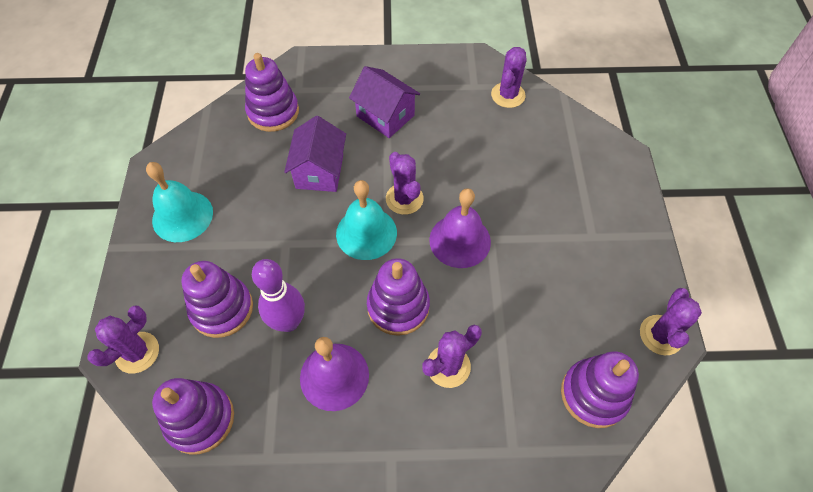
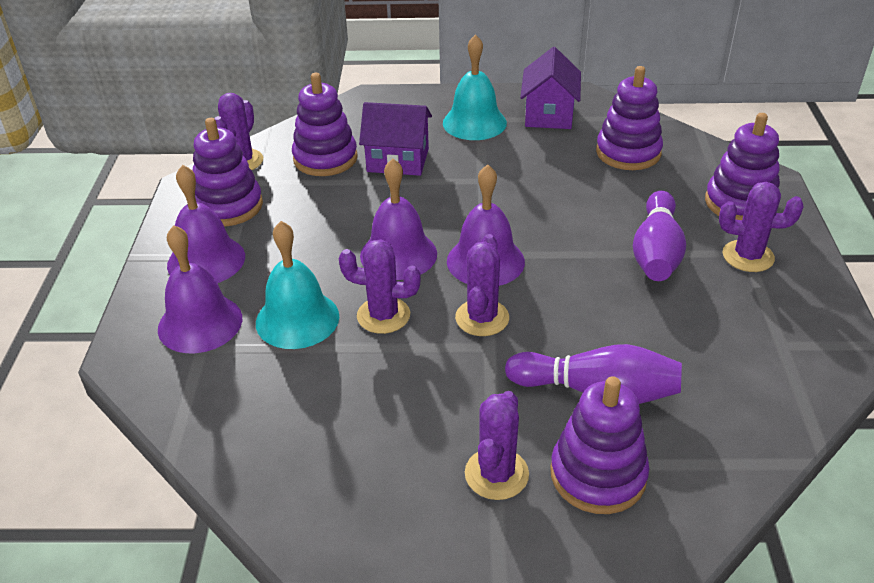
purple bell: 2 -> 4
purple bowling pin: 1 -> 2

